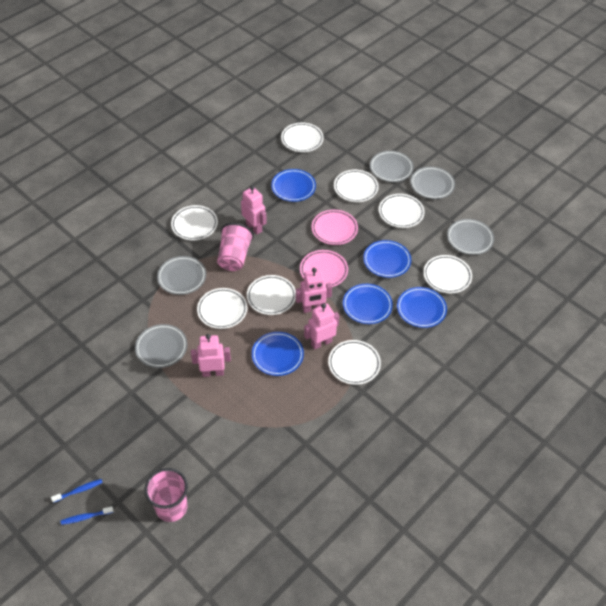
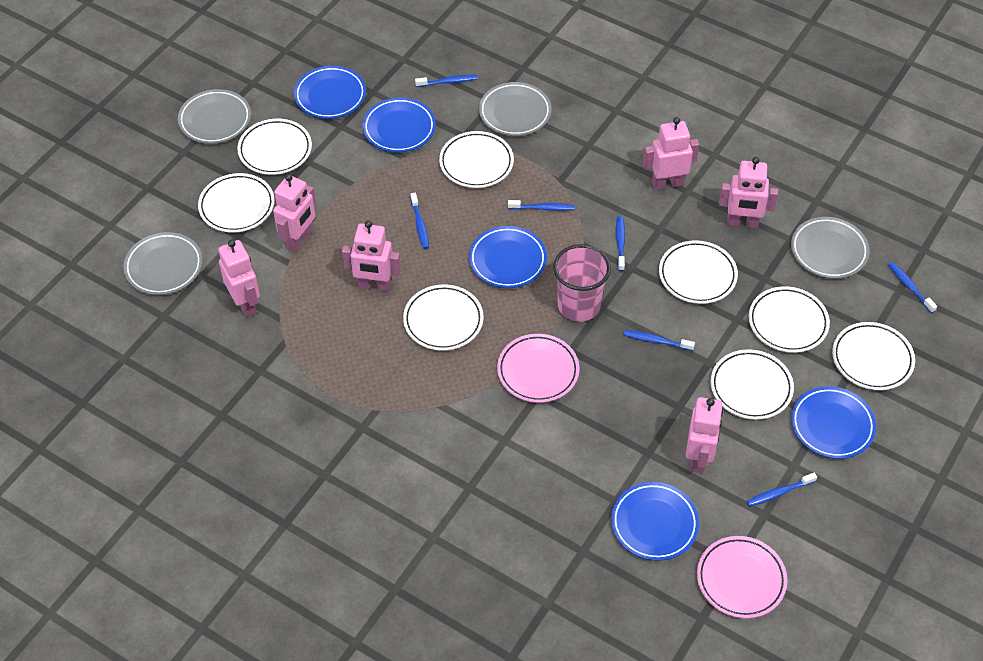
blue toothbrush: 2 -> 7
grey plate: 5 -> 4
pink cup: 2 -> 1
pink robot: 4 -> 6

